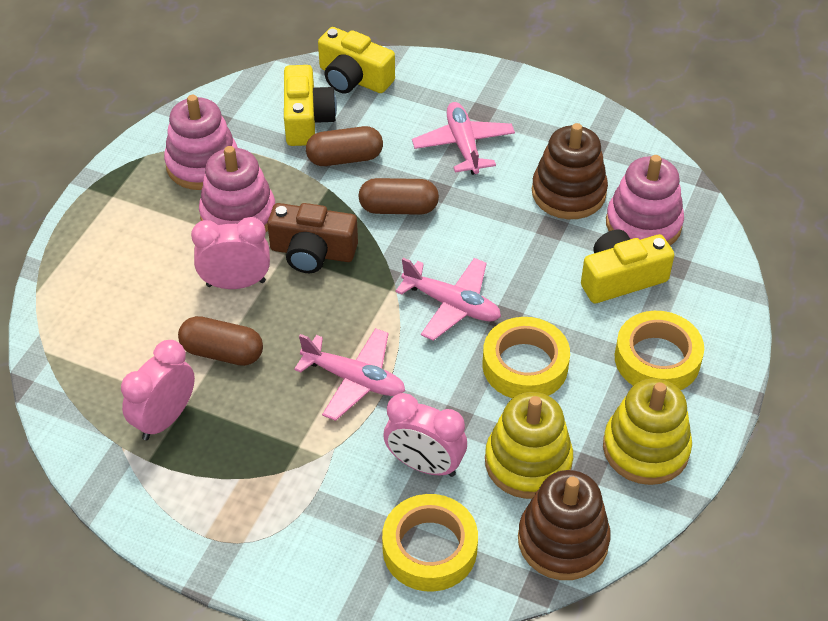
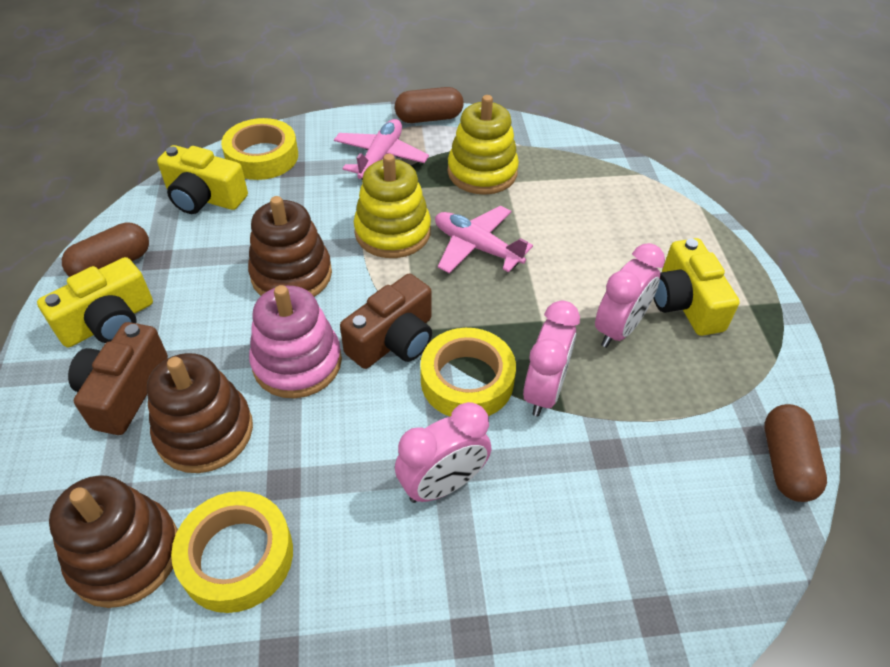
brown camera: 1 -> 2
brown stacking toy: 2 -> 3
pink plane: 3 -> 2
pink stacking toy: 3 -> 1

